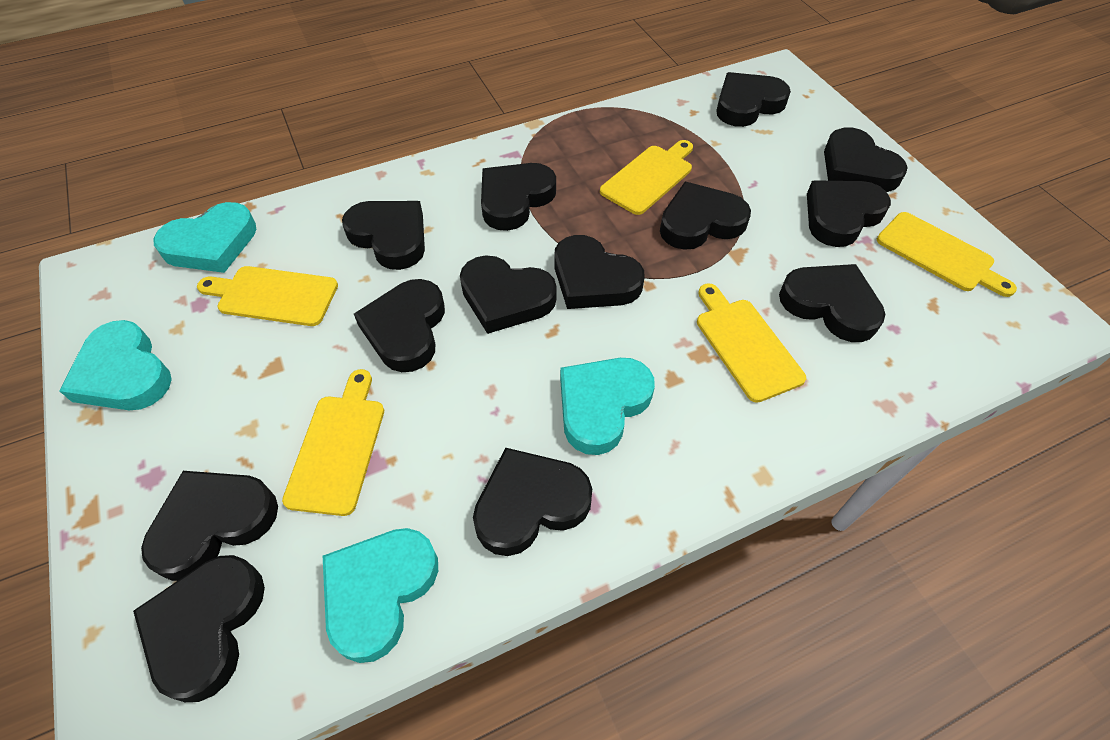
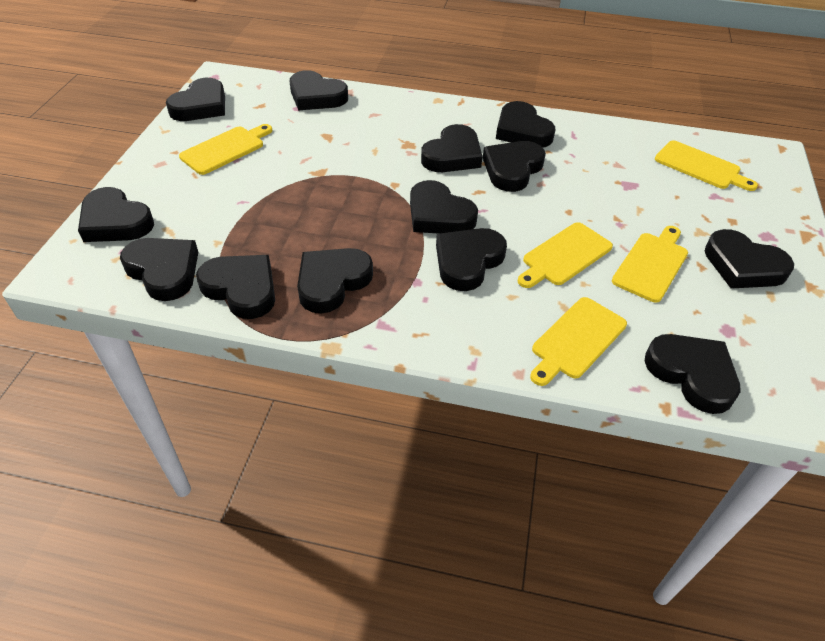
turquoise heart: 4 -> 0

